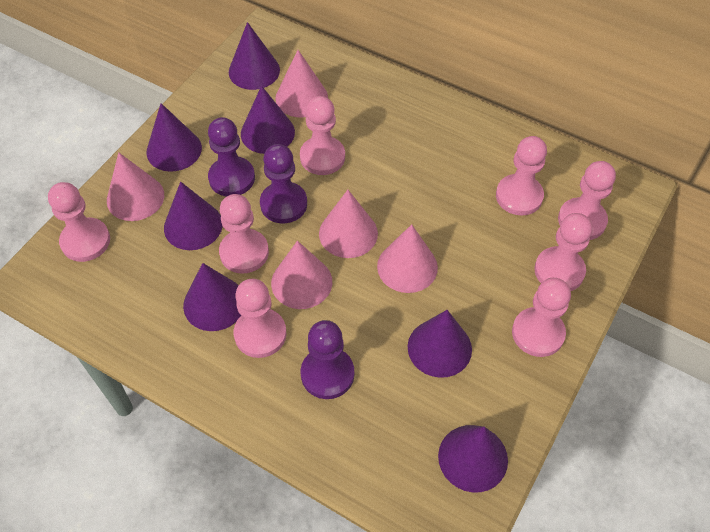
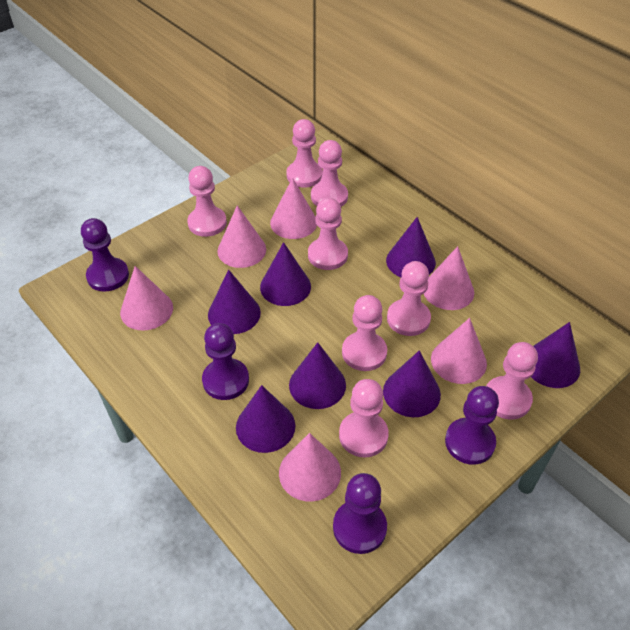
pink cone: 5 -> 6
purple pawn: 3 -> 4

